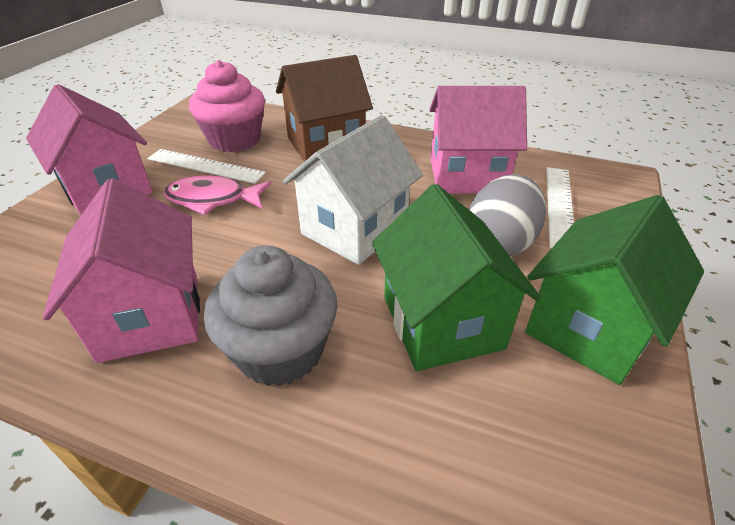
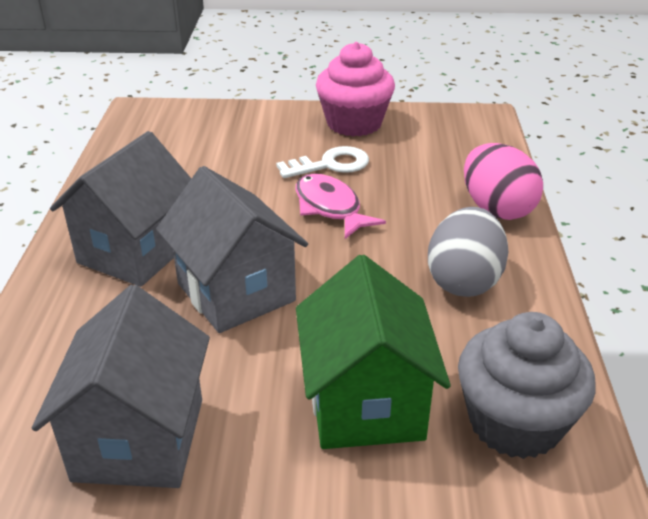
brown house: 1 -> 0
green house: 2 -> 1
grey house: 0 -> 3
pink egg: 0 -> 1
pink house: 3 -> 0
white house: 1 -> 0
white key: 0 -> 1
white ruler: 2 -> 0

